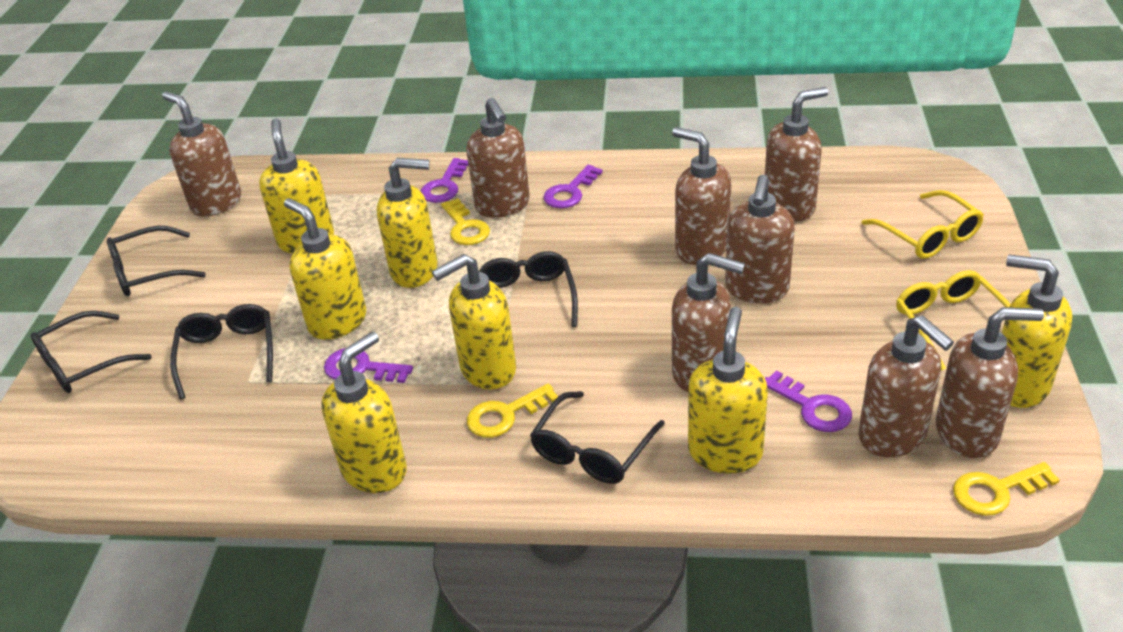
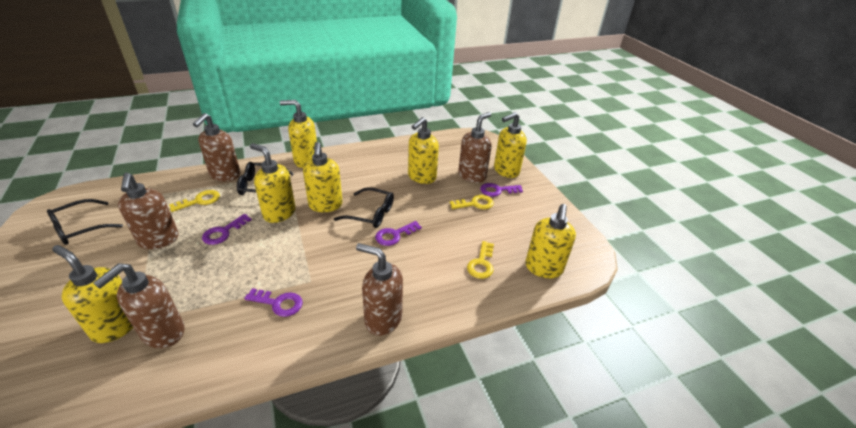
black glasses: 5 -> 3
brown soap dispenser: 8 -> 5
yellow glasses: 2 -> 0

